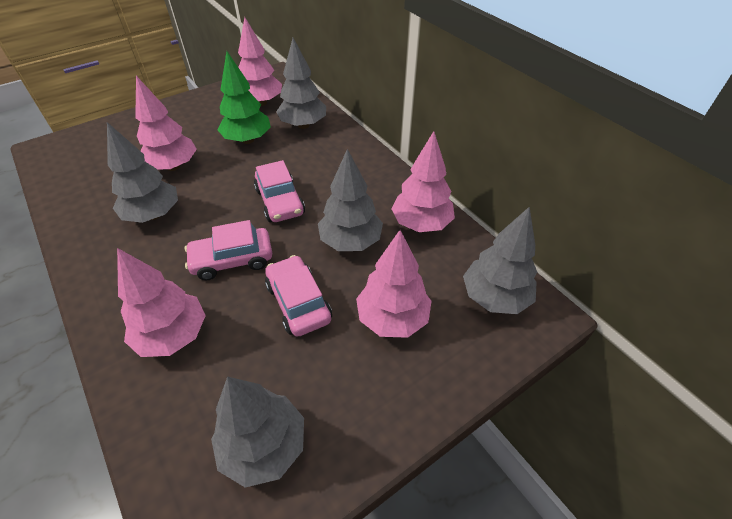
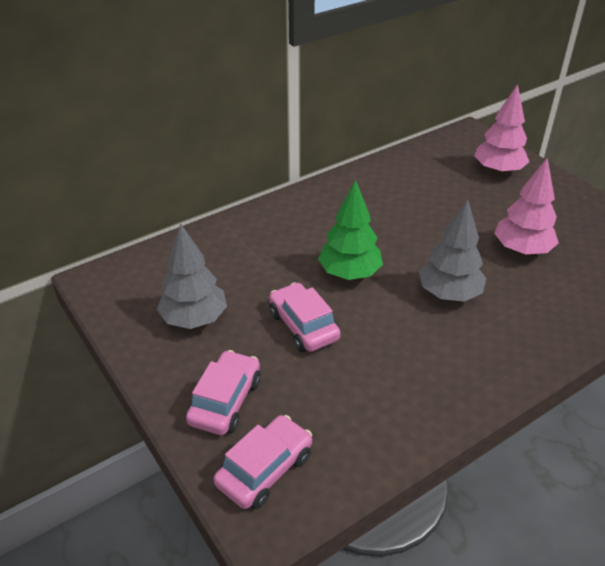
grey tree: 5 -> 2
pink tree: 5 -> 2

